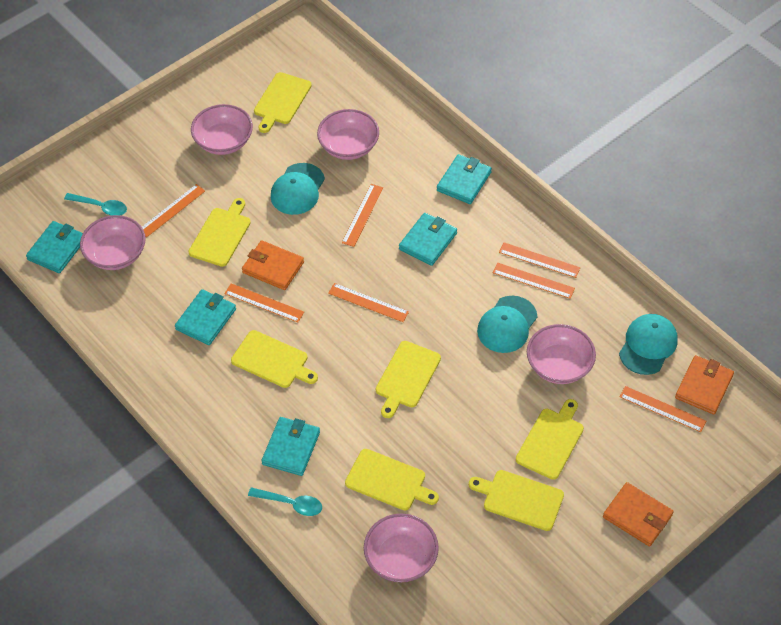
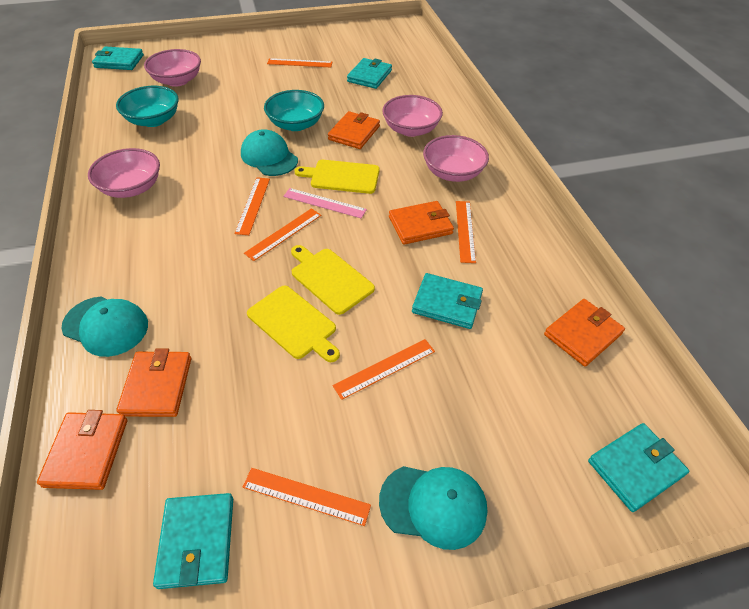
orange ruler: 7 -> 6
orange wallet: 3 -> 5
pink bowl: 5 -> 4
pink ruler: 0 -> 1
turquoise bowl: 0 -> 2
turquoise spoon: 2 -> 0
yellow cutting board: 7 -> 3

